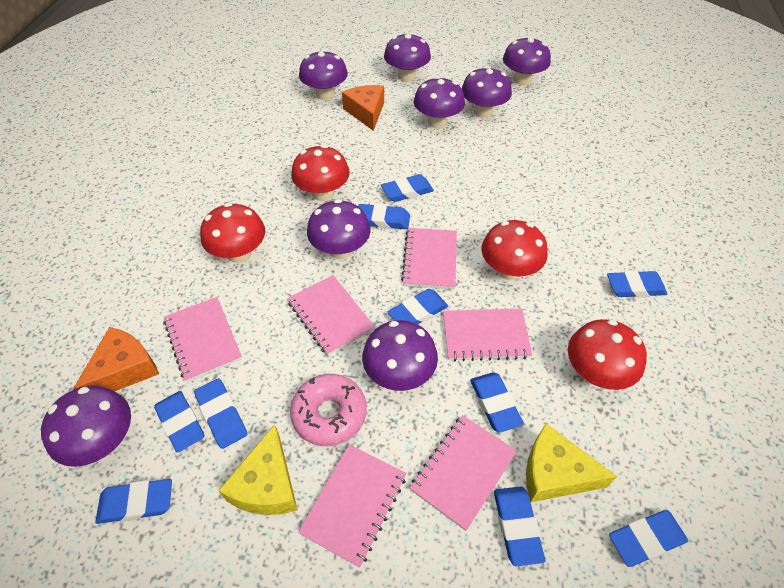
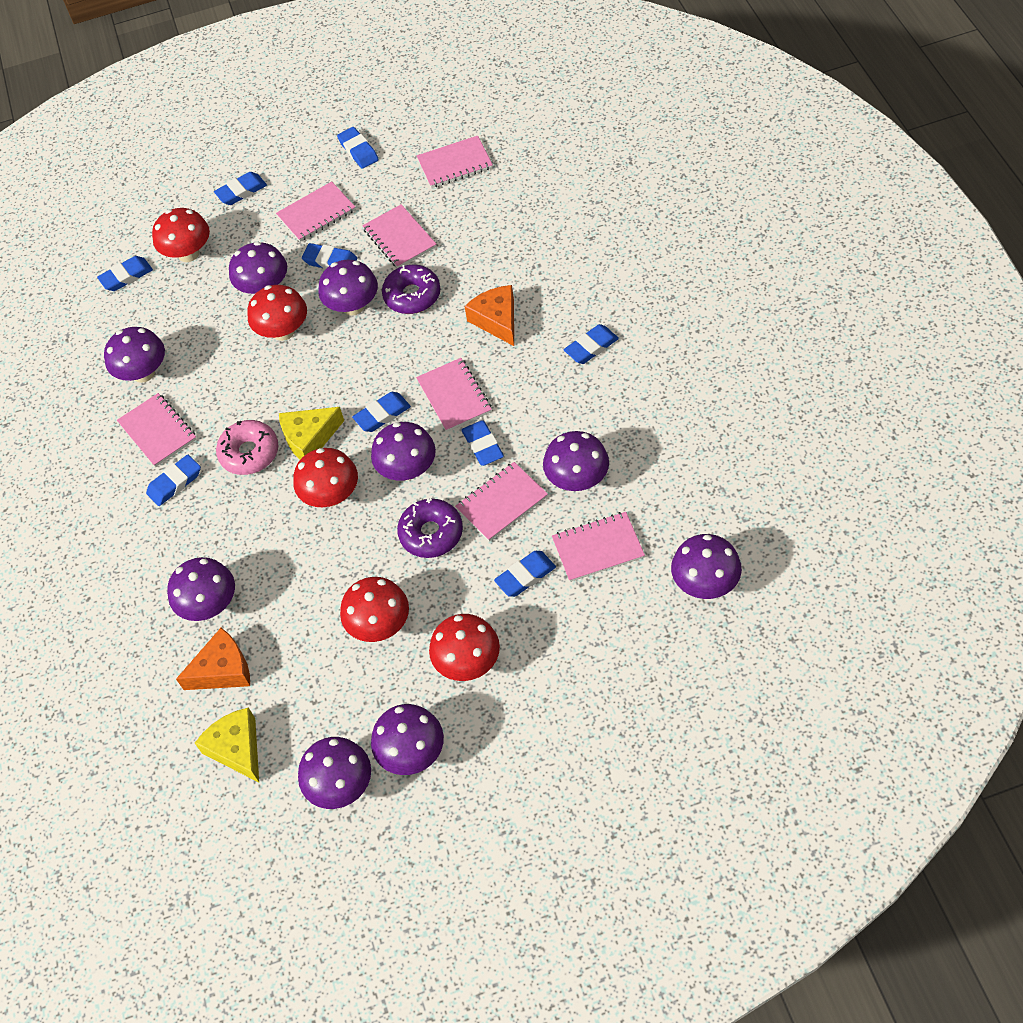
blue eraser: 10 -> 9
pink notebook: 6 -> 7
purple donut: 0 -> 2
purple mushroom: 8 -> 9
red mushroom: 4 -> 5

